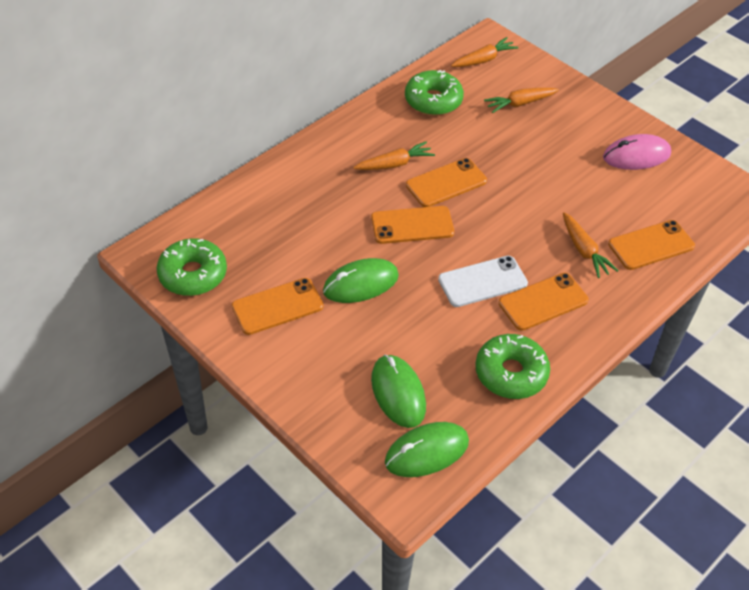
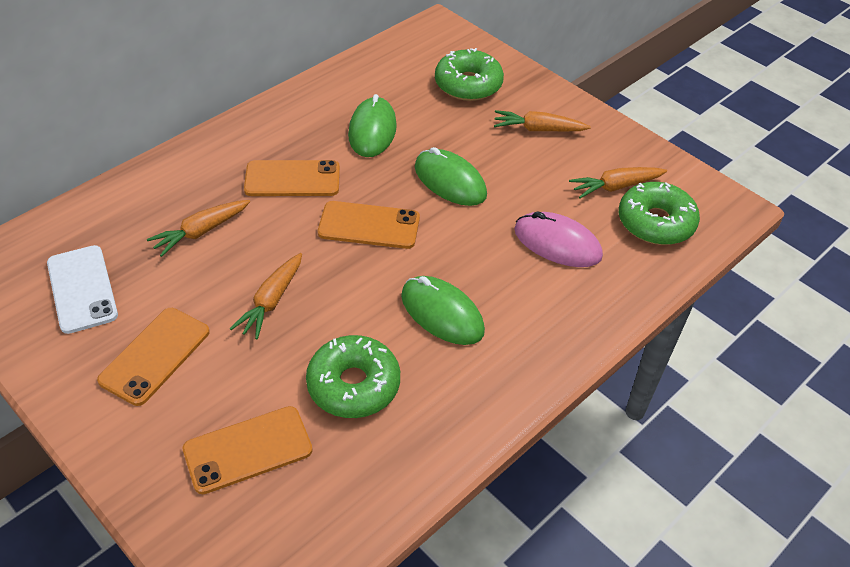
orange phone: 5 -> 4

